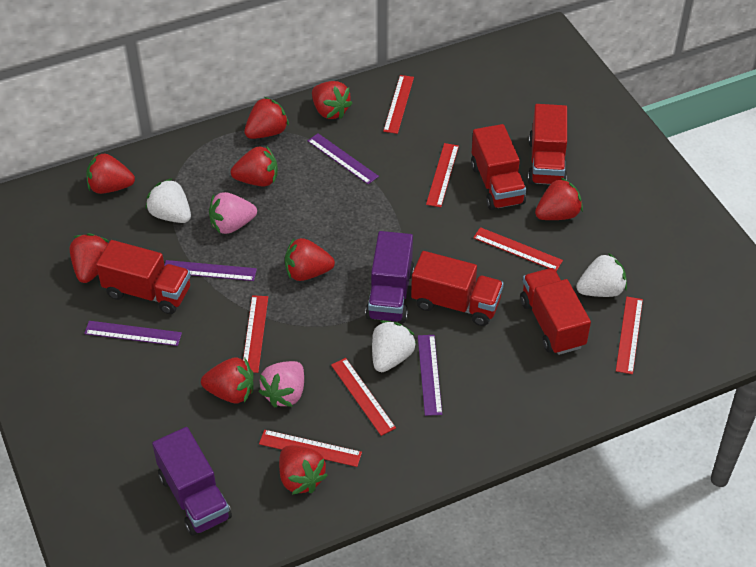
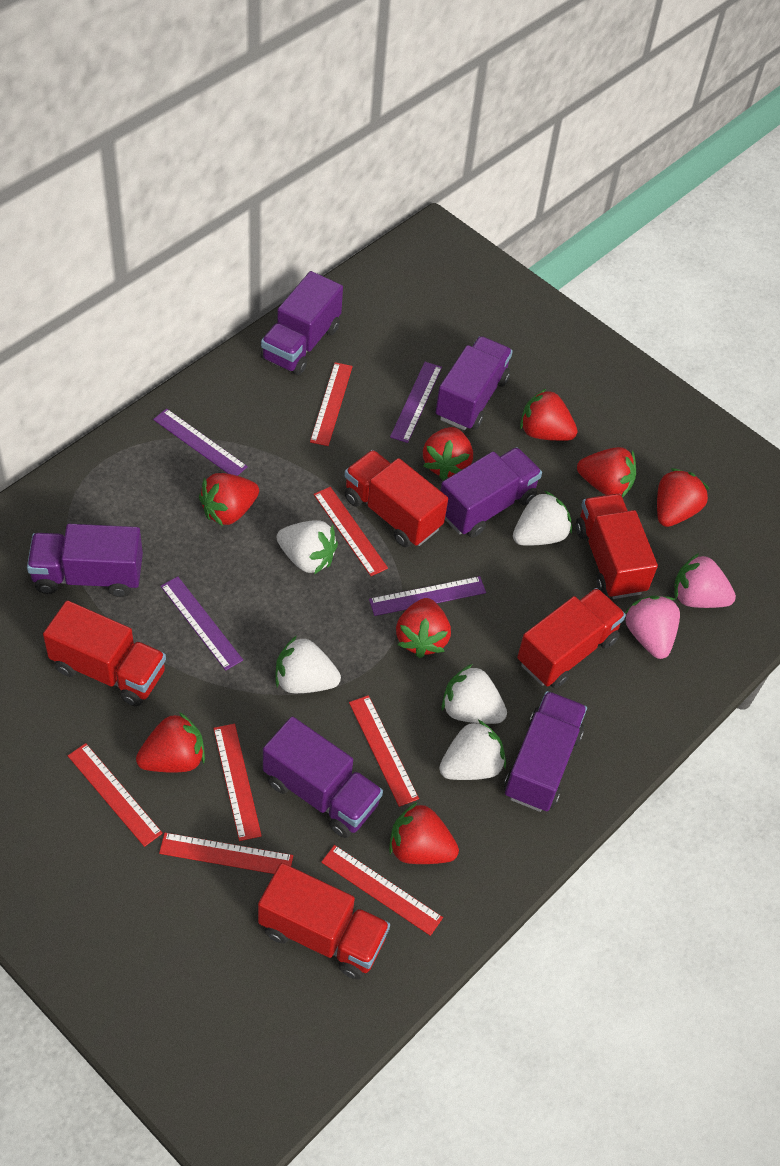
purple truck: 2 -> 6
red strawberry: 9 -> 8
white strawberry: 3 -> 5

